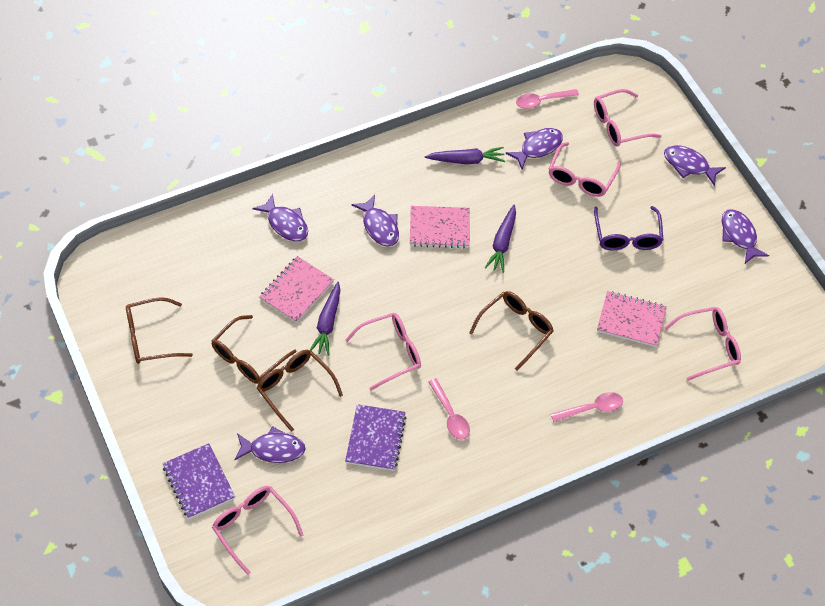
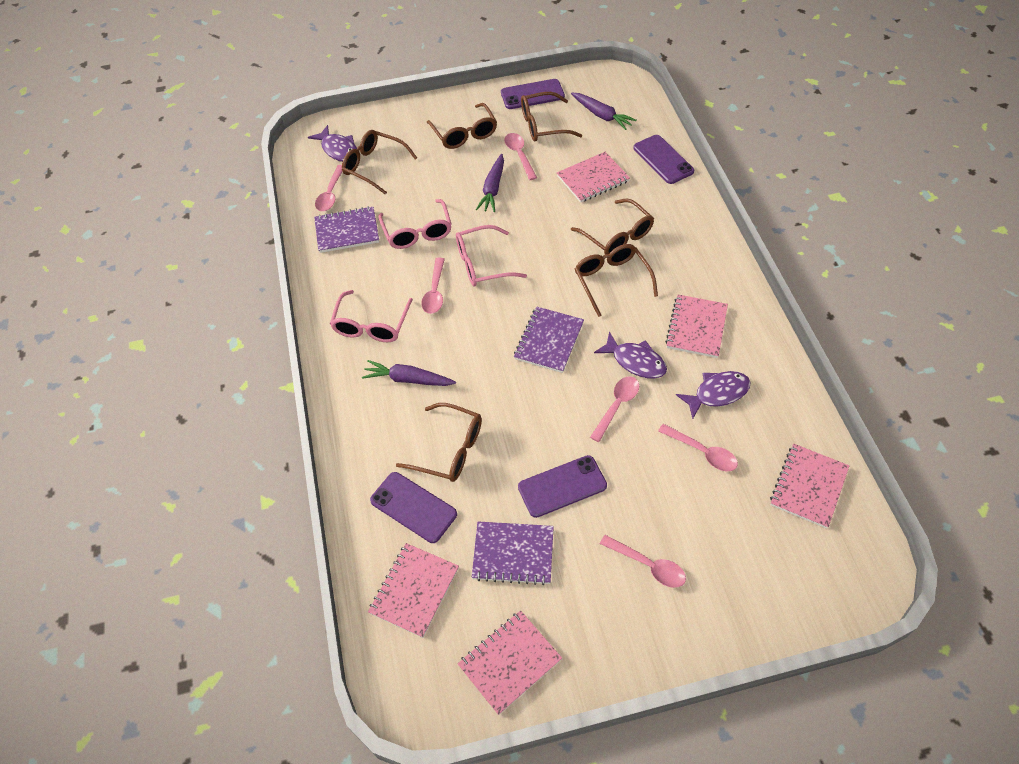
brown glasses: 4 -> 6
pink glasses: 5 -> 3
pink notebook: 3 -> 5
pink spoon: 3 -> 6
purple fish: 6 -> 3
purple glasses: 1 -> 0
purple notebook: 2 -> 3
purple phone: 0 -> 4

